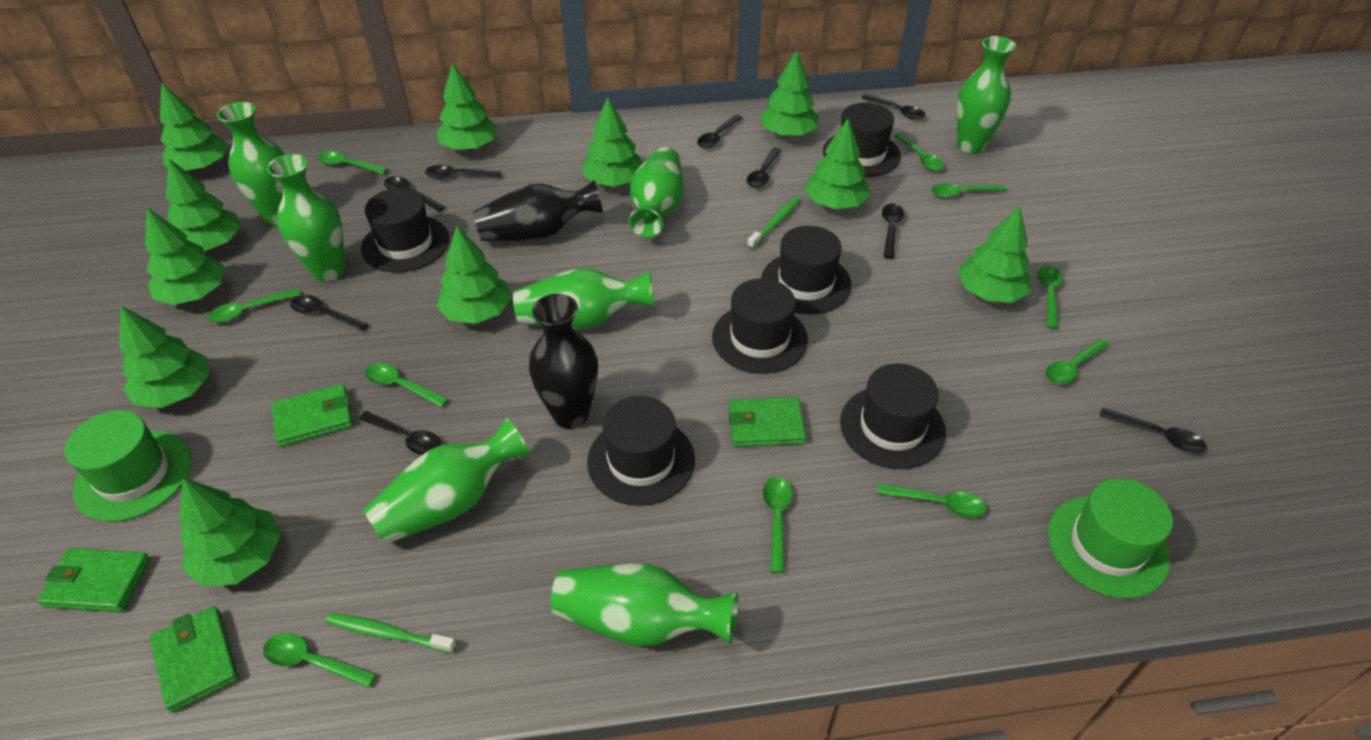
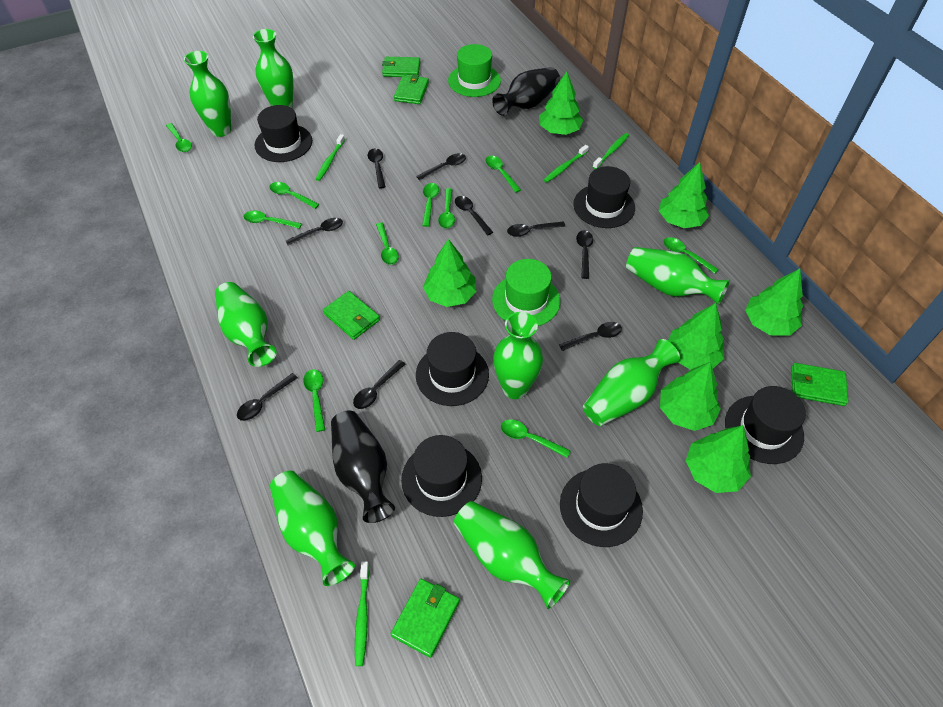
green toothbrush: 2 -> 4
green tree: 11 -> 7
green vase: 7 -> 8
green wallet: 4 -> 5

